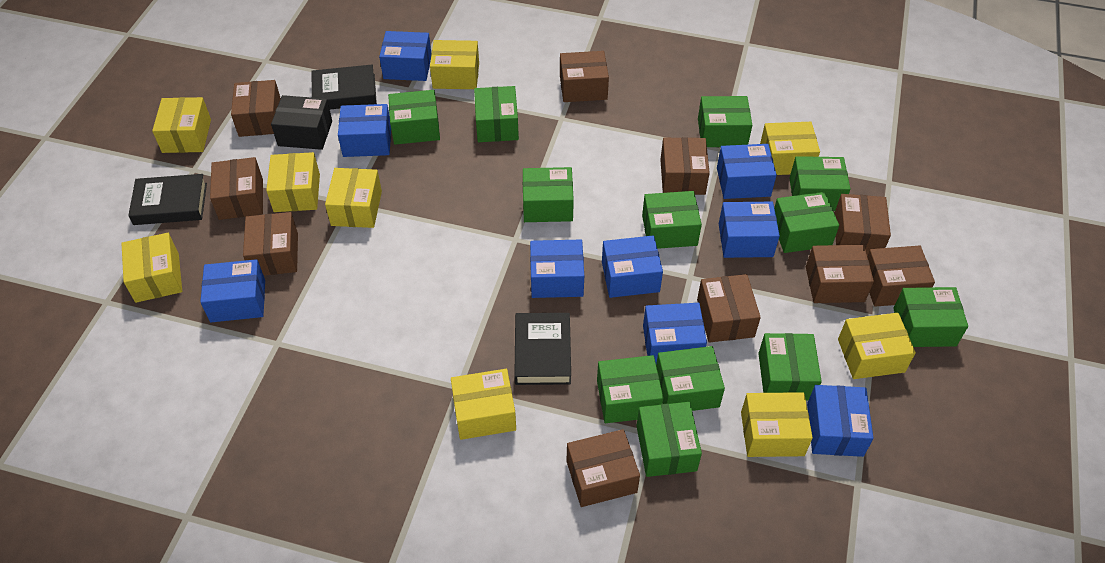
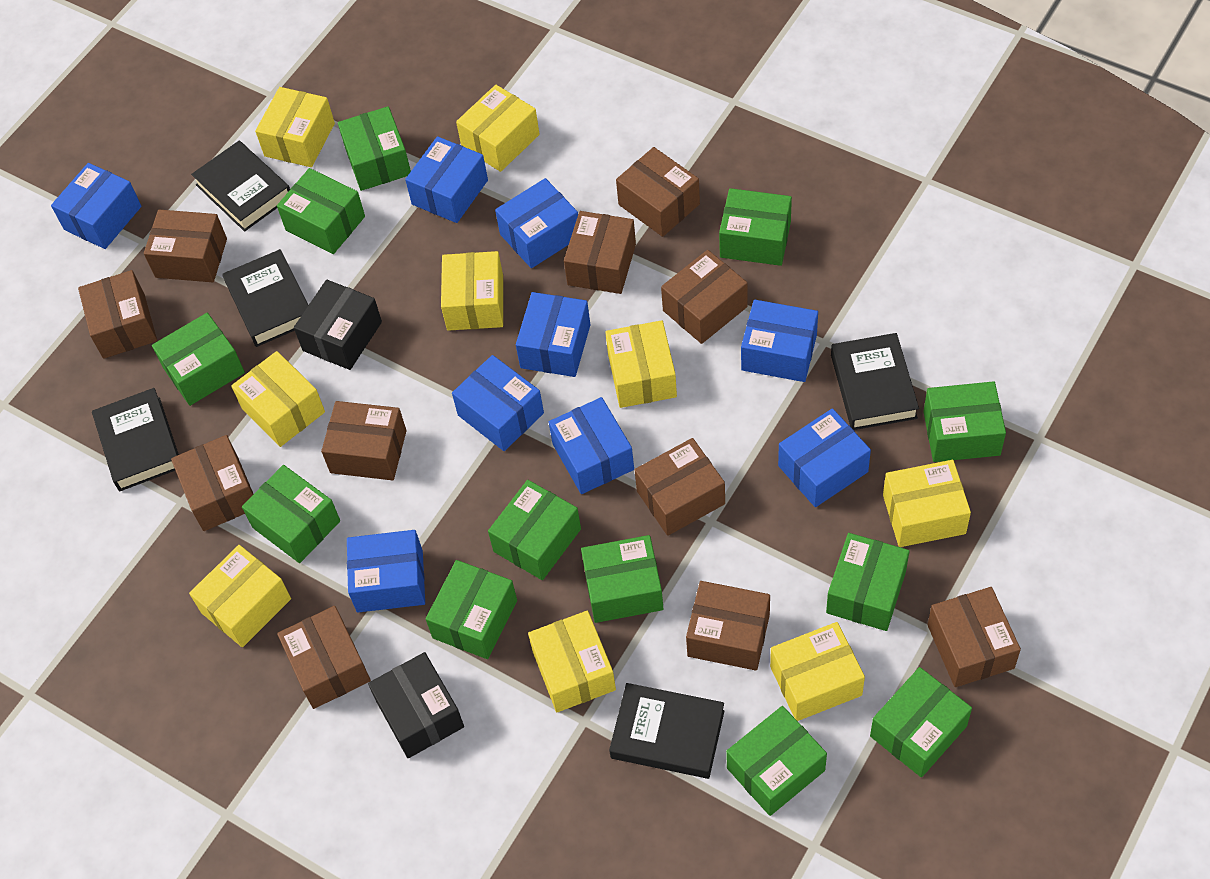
black book: 3 -> 5
black box: 1 -> 2
brown box: 10 -> 11

